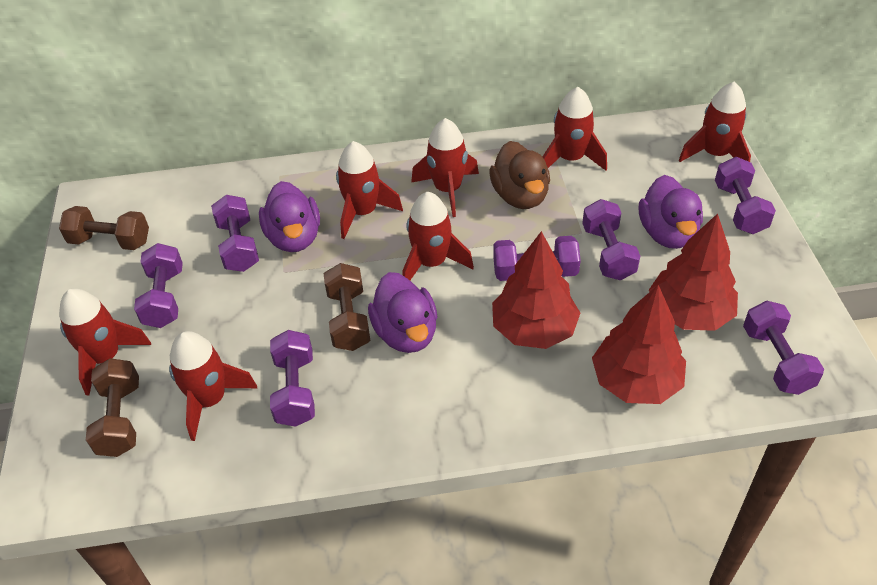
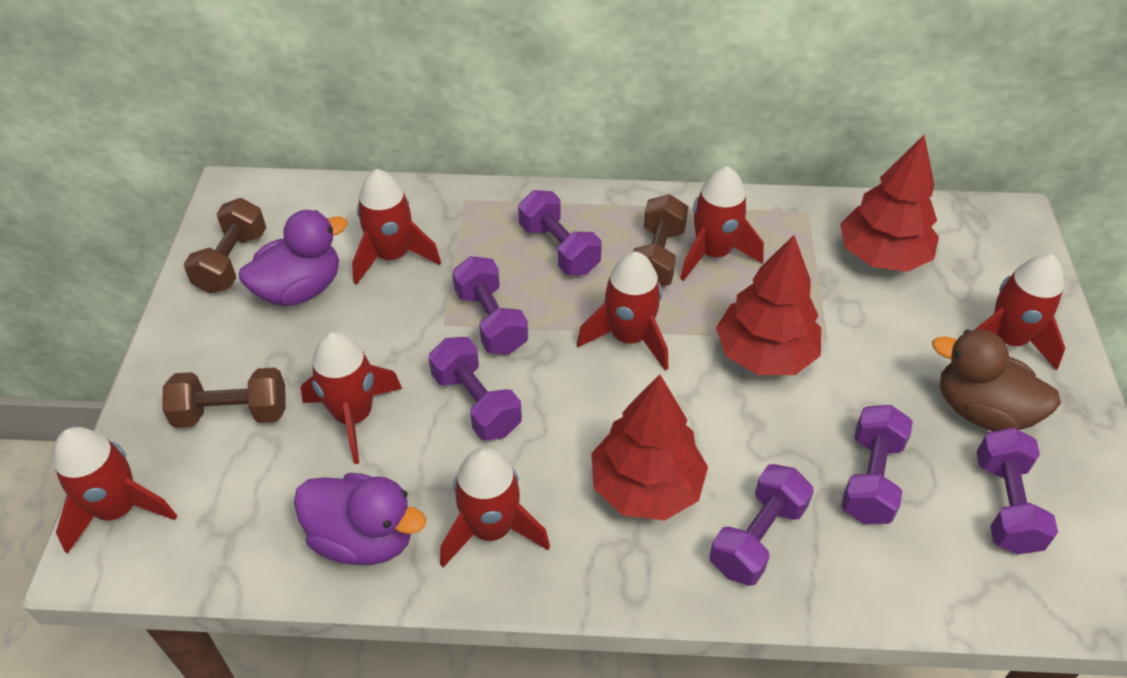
purple duck: 3 -> 2
purple dumbbell: 7 -> 6

